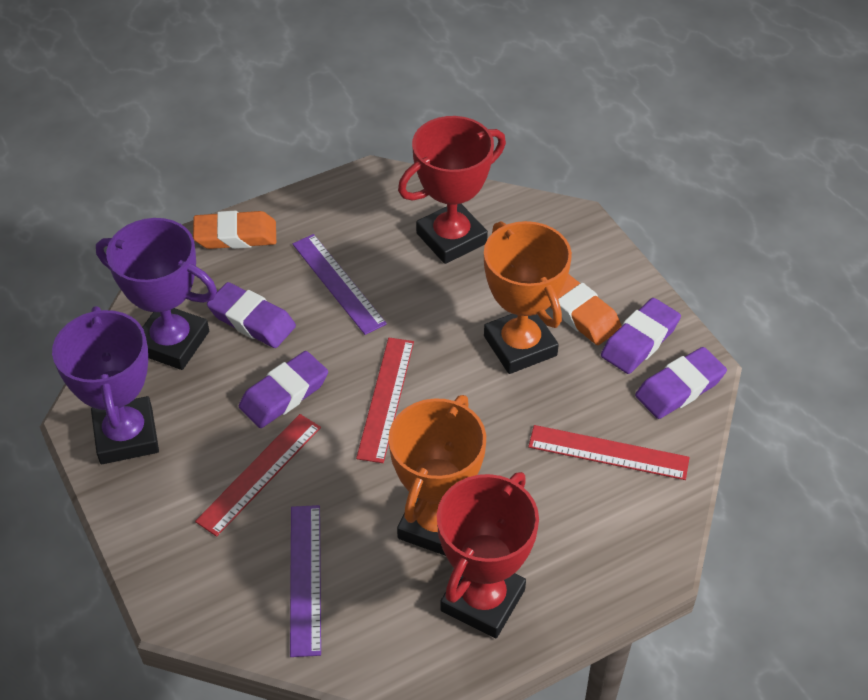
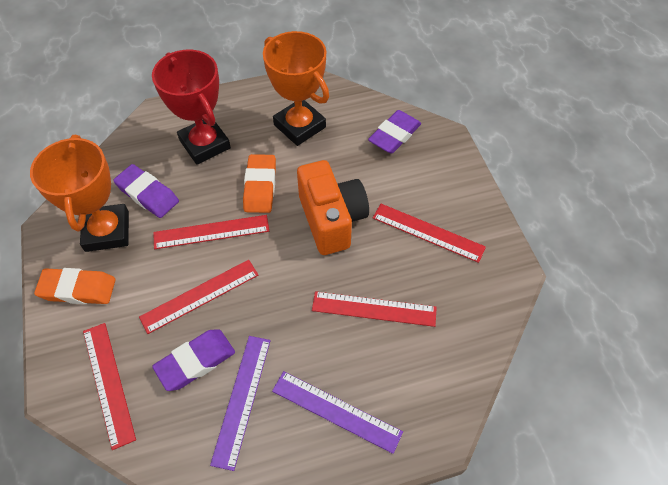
orange camera: 0 -> 1
purple eraser: 4 -> 3
purple trophy: 2 -> 0
red ruler: 3 -> 5
red trophy: 2 -> 1

